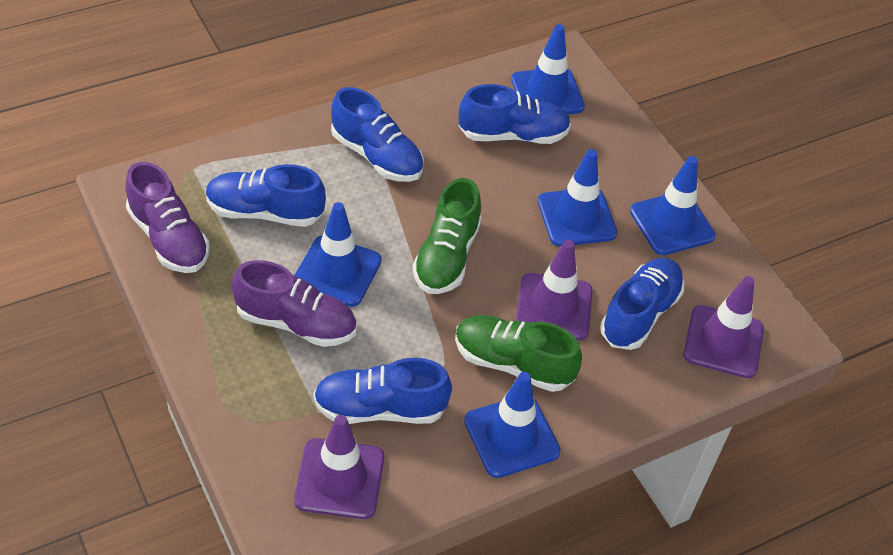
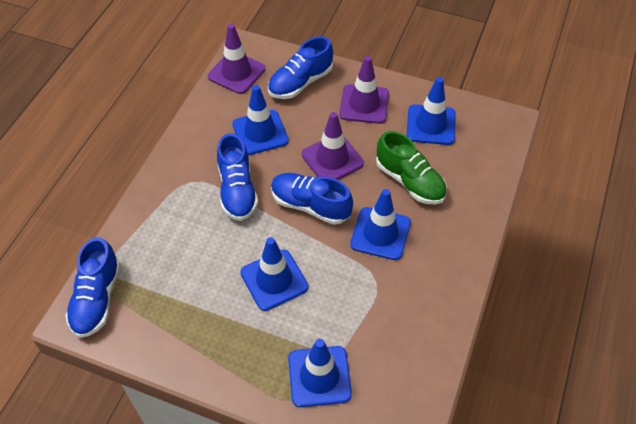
blue shoe: 5 -> 4
green shoe: 2 -> 1
purple shoe: 2 -> 0

